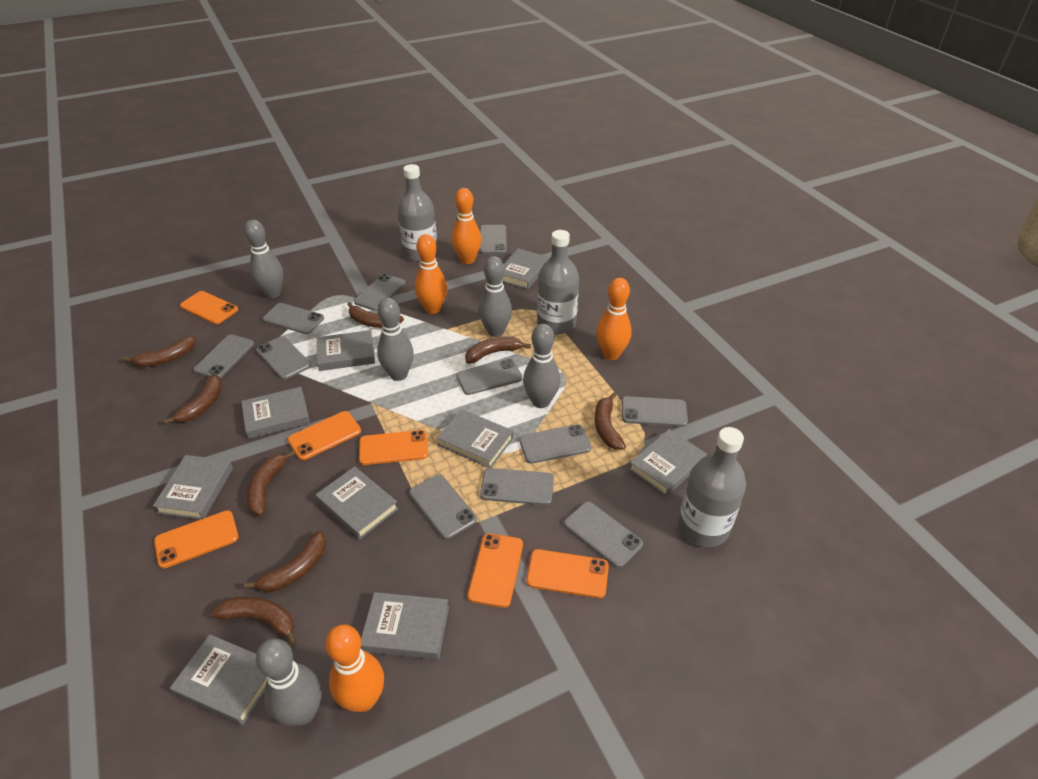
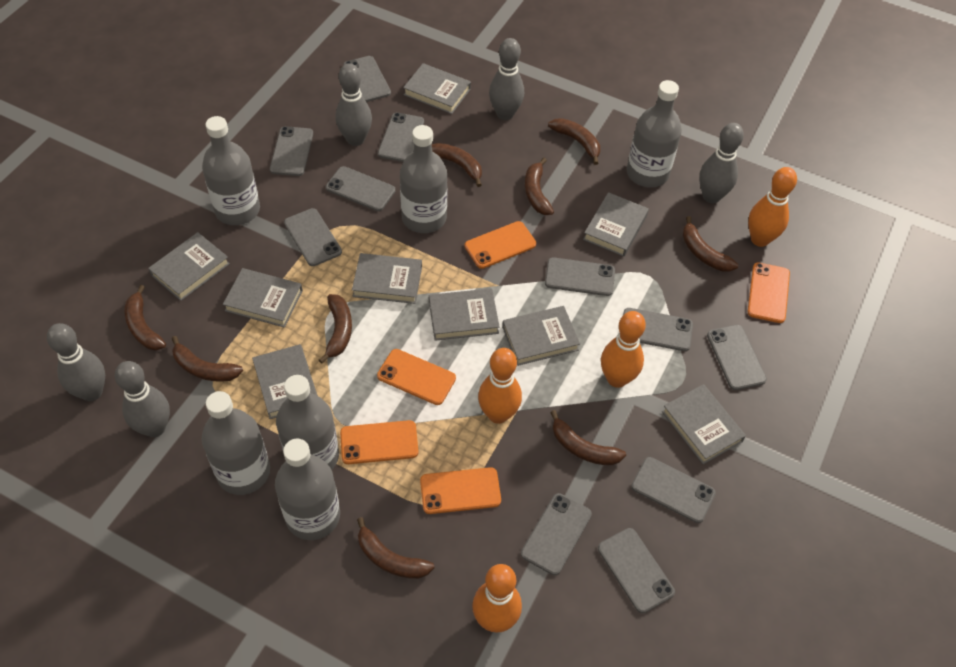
brown banana: 8 -> 9
grey bottle: 3 -> 6
orange phone: 6 -> 5

